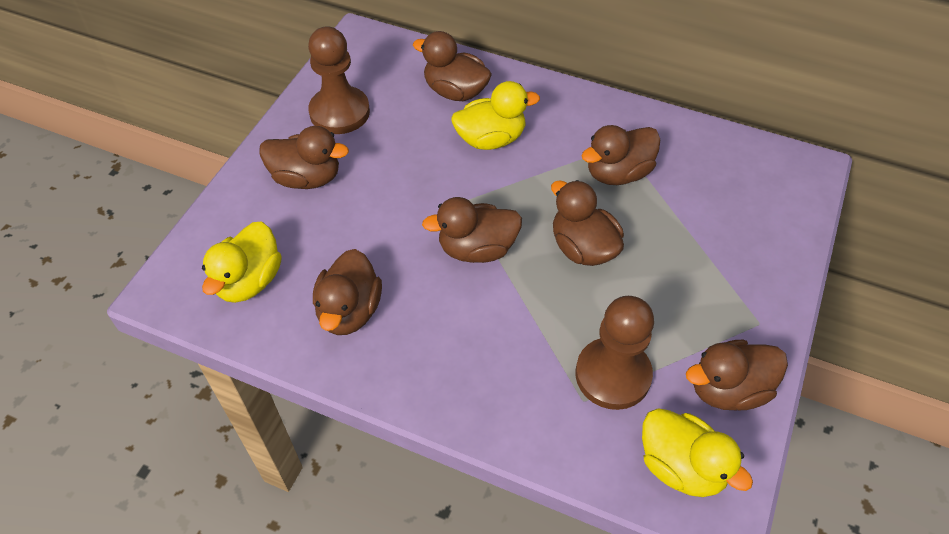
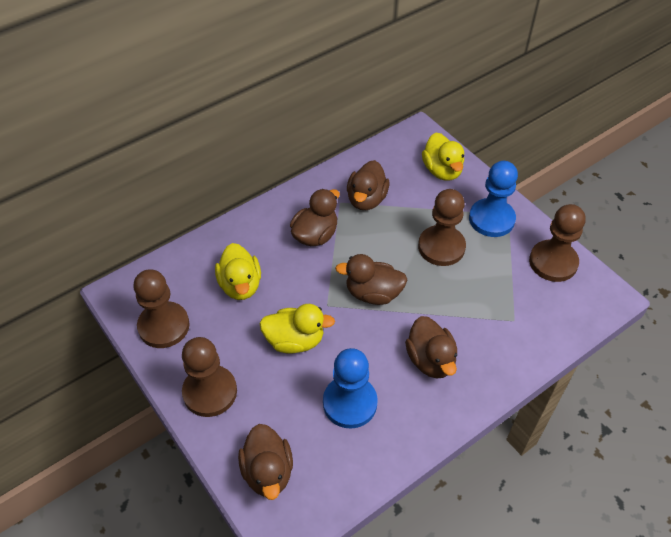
blue pawn: 0 -> 2
brown duck: 7 -> 5
brown pawn: 2 -> 4

